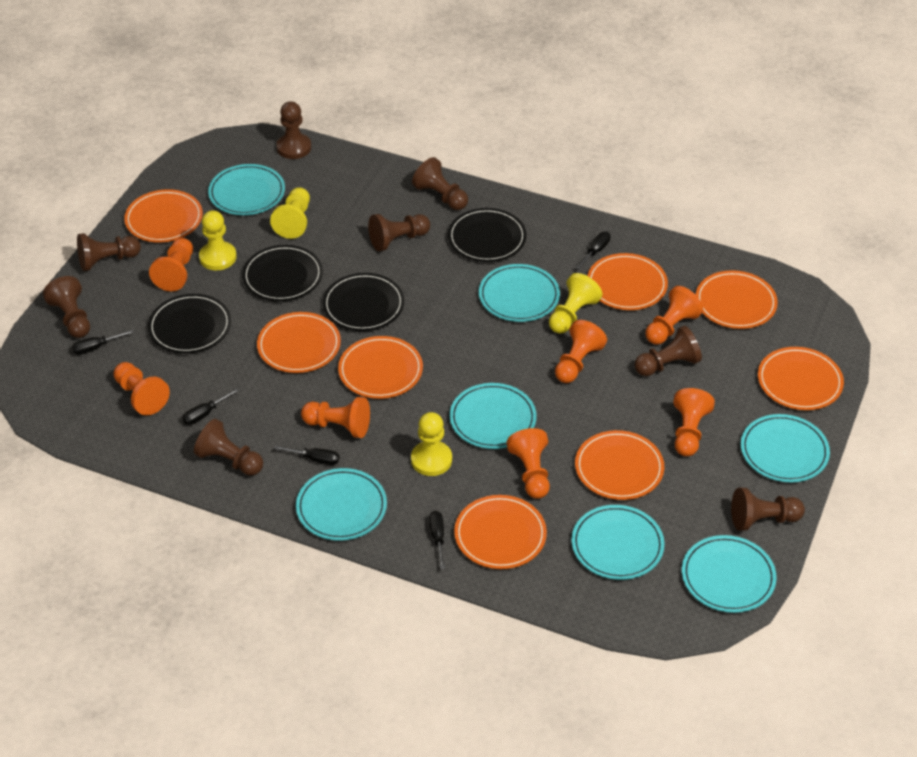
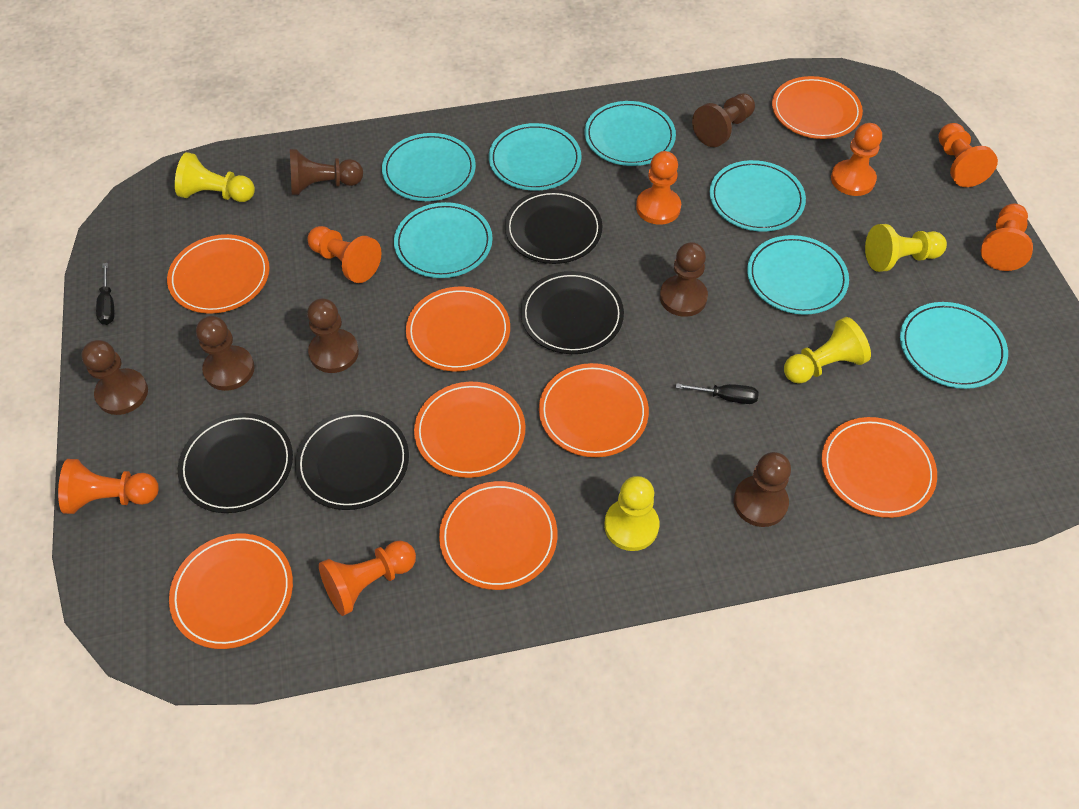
black screwdriver: 5 -> 2
brown pawn: 8 -> 7

